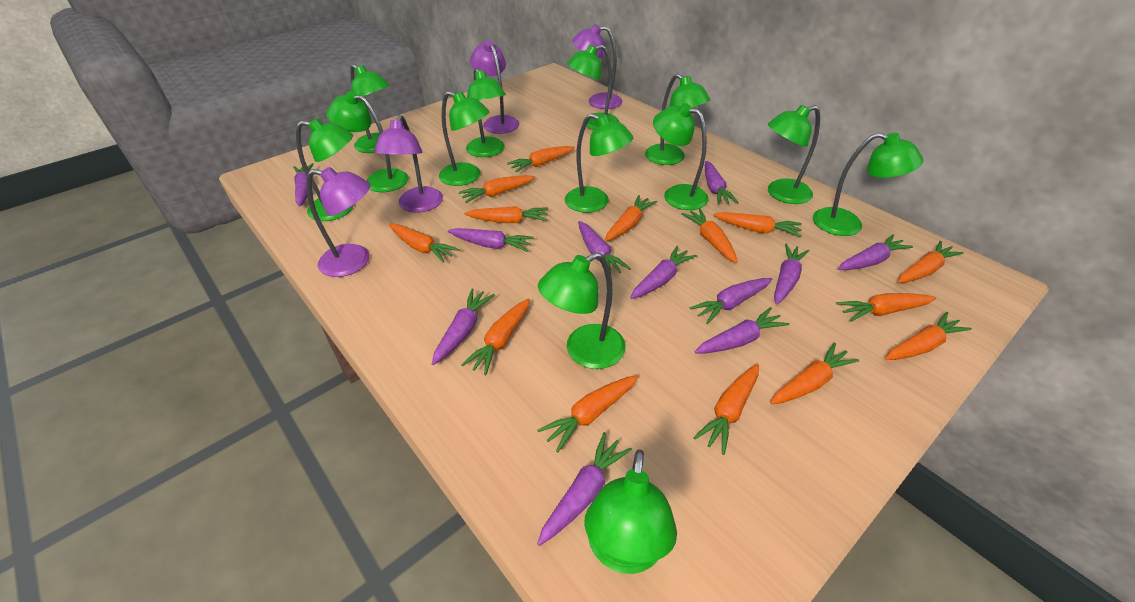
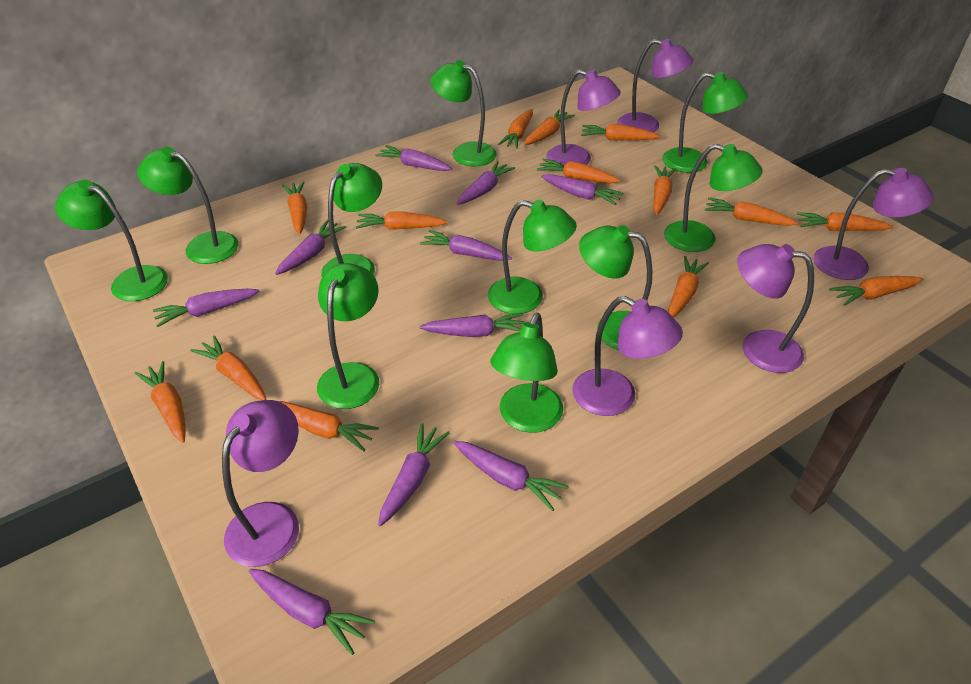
green lamp: 13 -> 10
purple carrot: 11 -> 10
purple lamp: 4 -> 6

